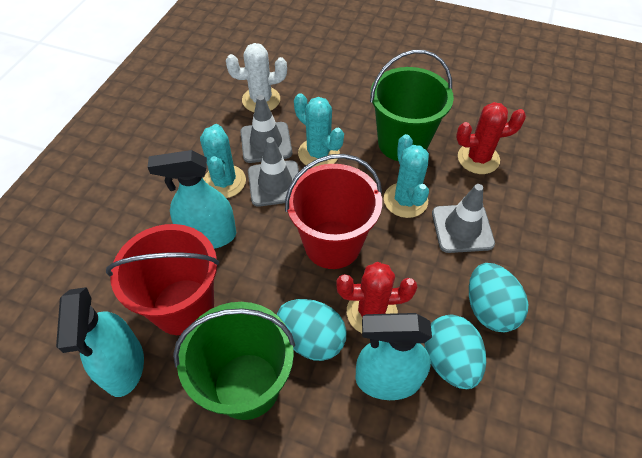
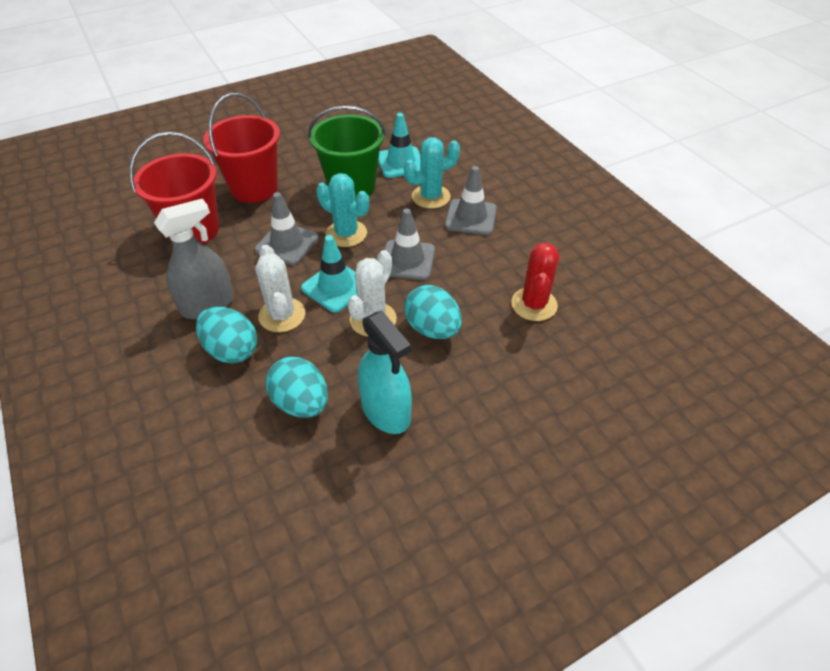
green bucket: 2 -> 1
grey spray bottle: 0 -> 1
red cactus: 2 -> 1
turquoise cactus: 3 -> 2
turquoise spray bottle: 3 -> 1
turquoise traffic cone: 0 -> 2
white cactus: 1 -> 2

